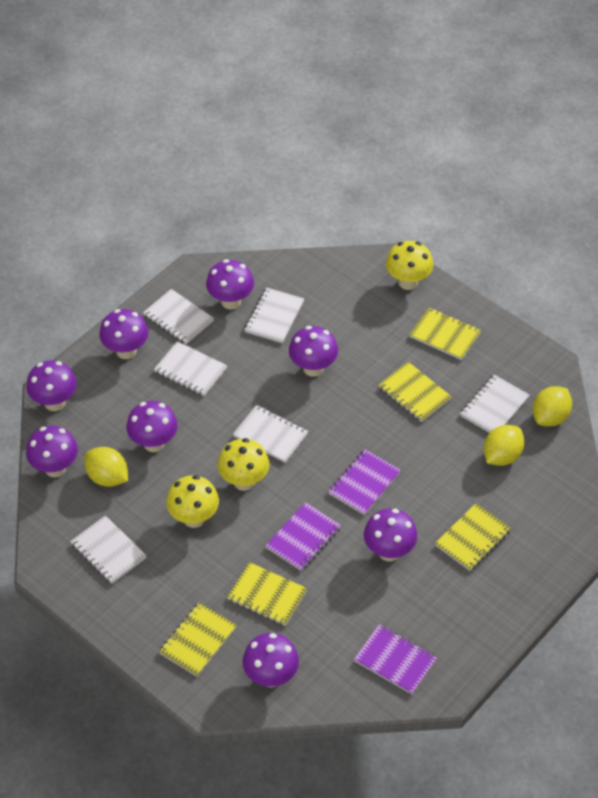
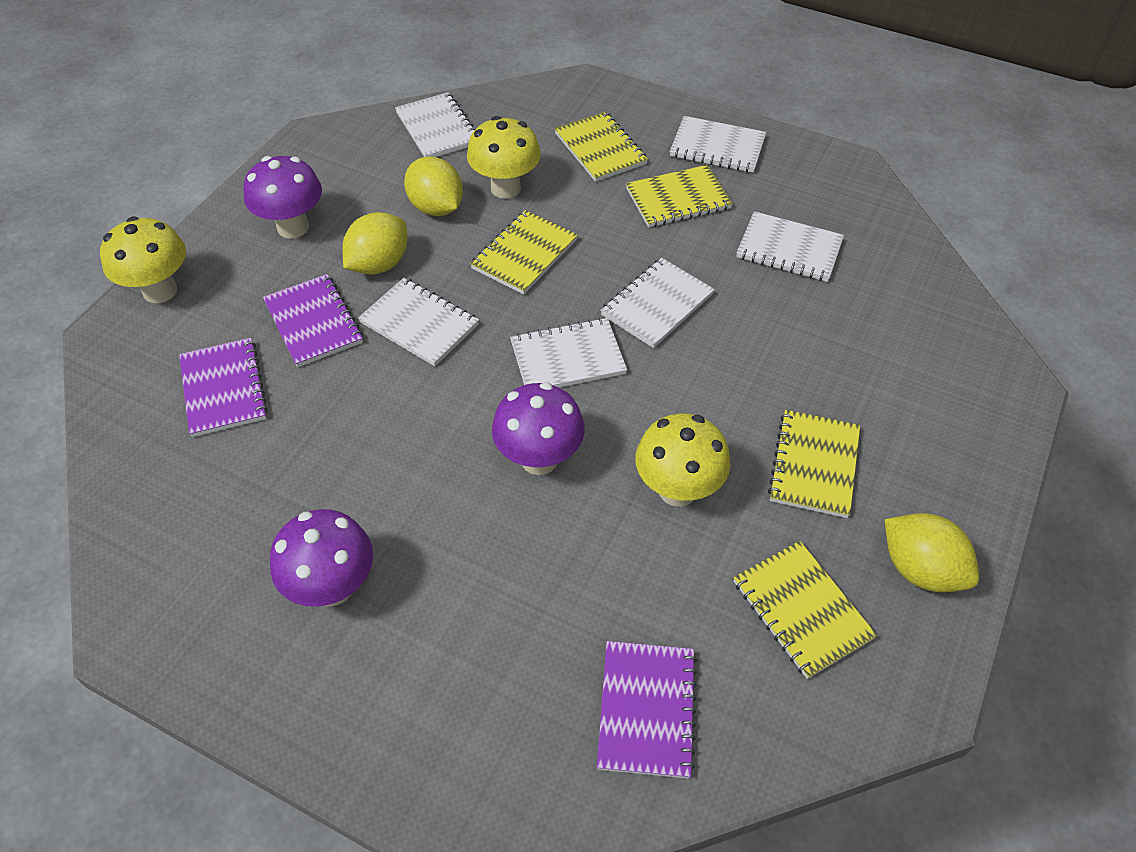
purple mushroom: 8 -> 3

